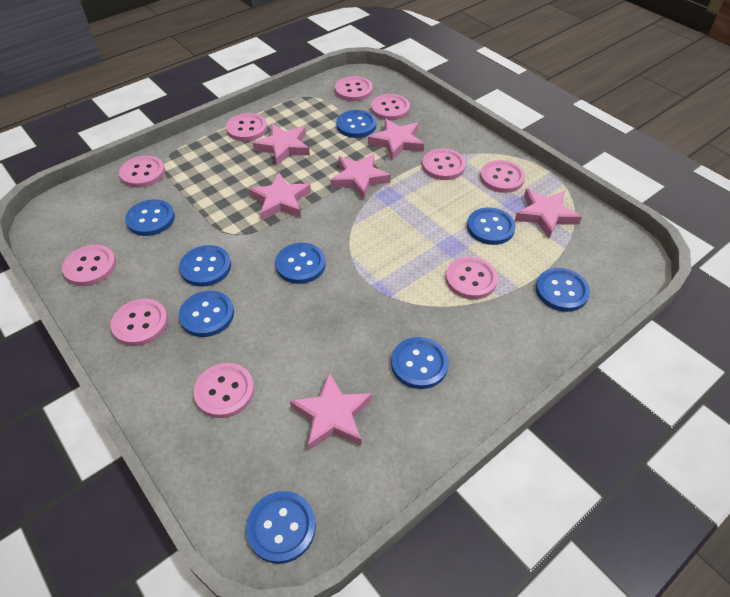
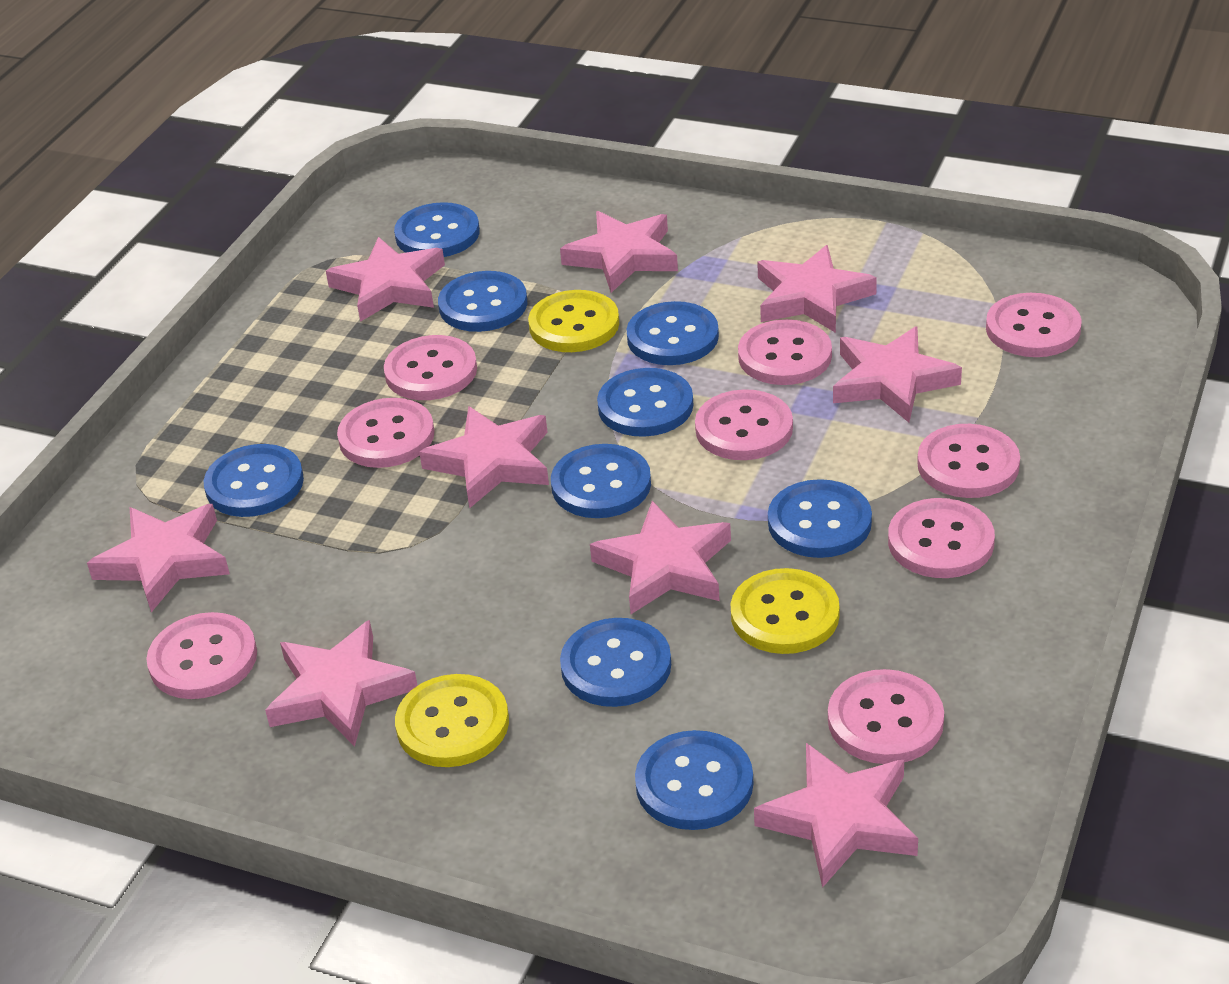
pink button: 10 -> 9
pink star: 6 -> 9
yellow button: 0 -> 3

